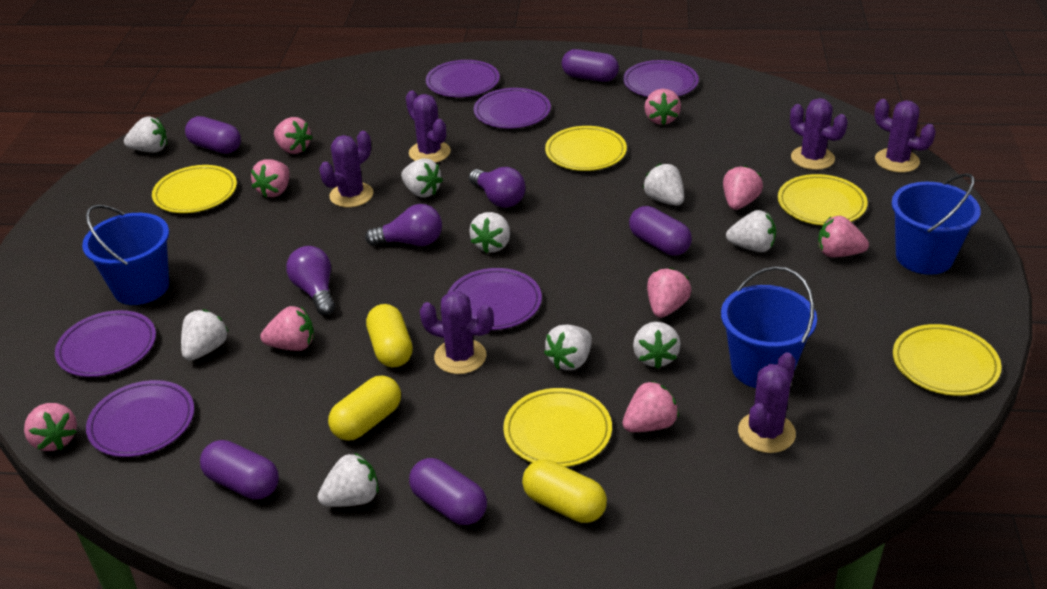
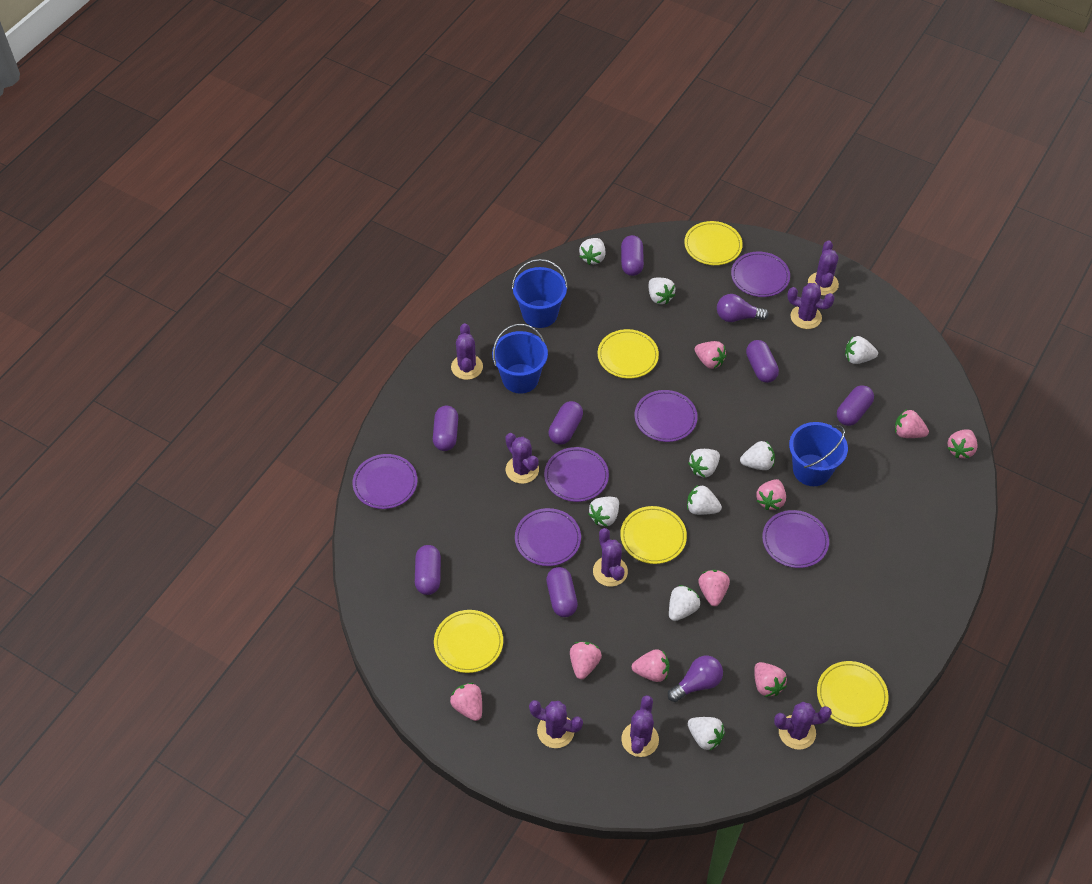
purple cactus: 6 -> 8
purple capsule: 5 -> 7
purple light bulb: 3 -> 2
yellow capsule: 3 -> 0

